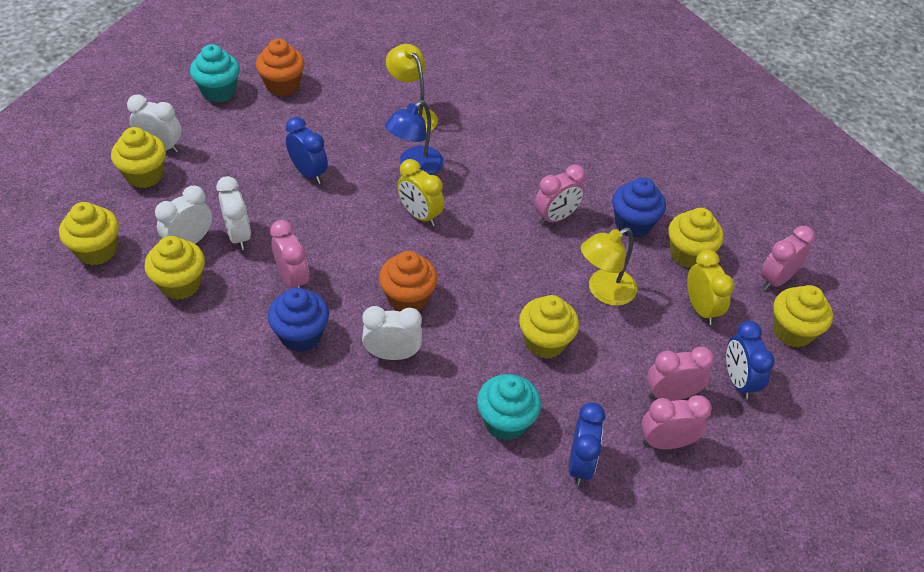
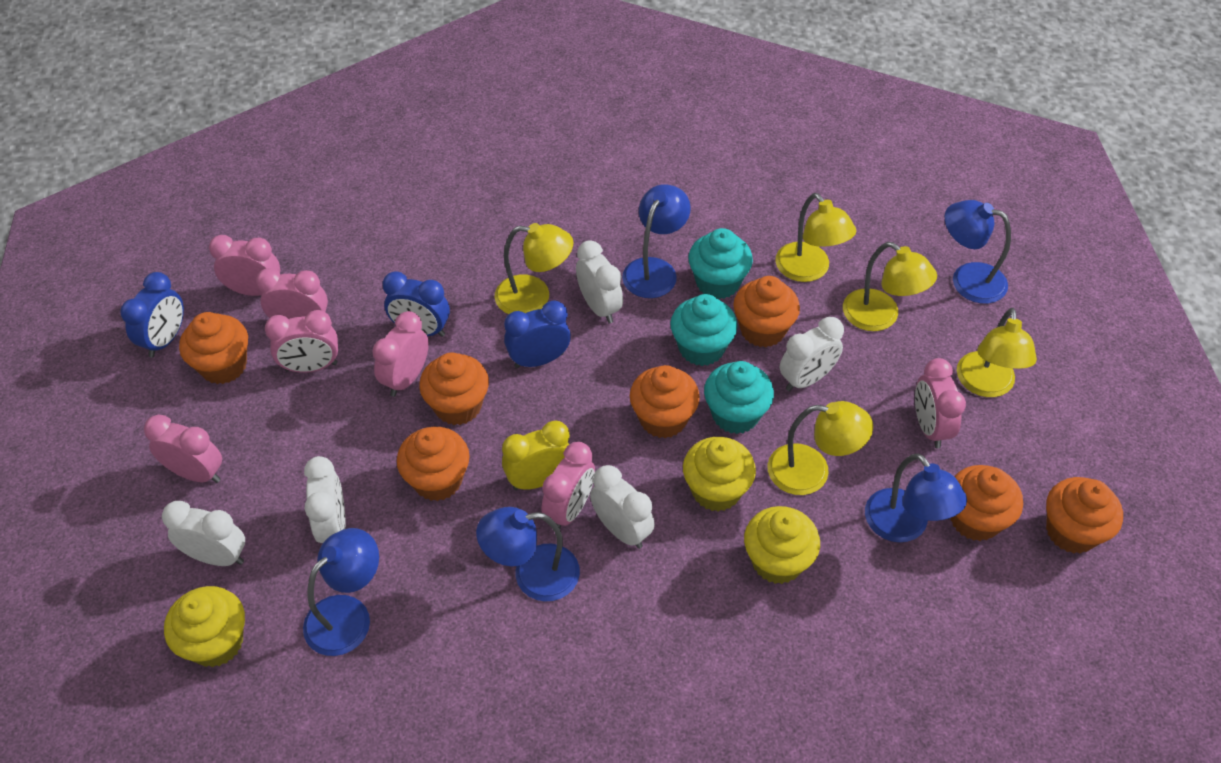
blue cupcake: 2 -> 0
blue lamp: 1 -> 5
orange cupcake: 2 -> 7
pink clock: 5 -> 7
turquoise cupcake: 2 -> 3
white clock: 4 -> 5
yellow clock: 2 -> 1
yellow cupcake: 6 -> 3
yellow lamp: 2 -> 5

